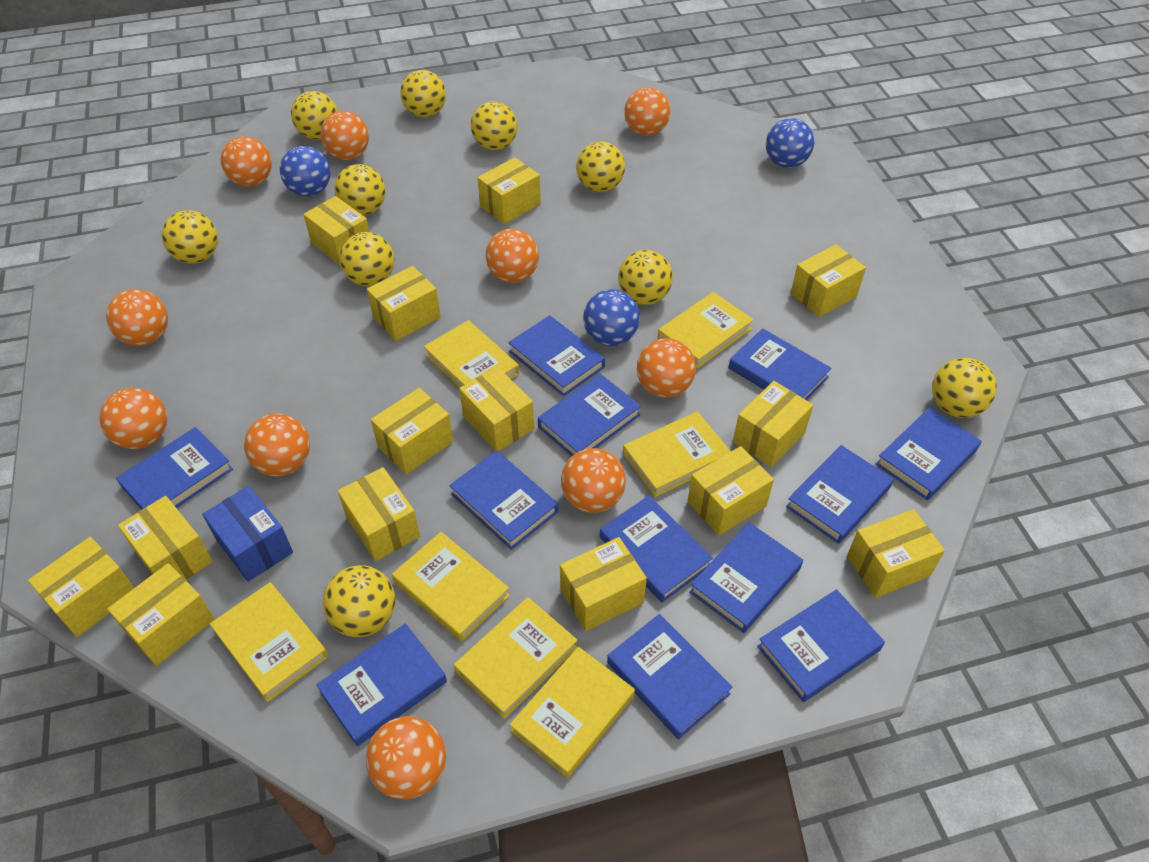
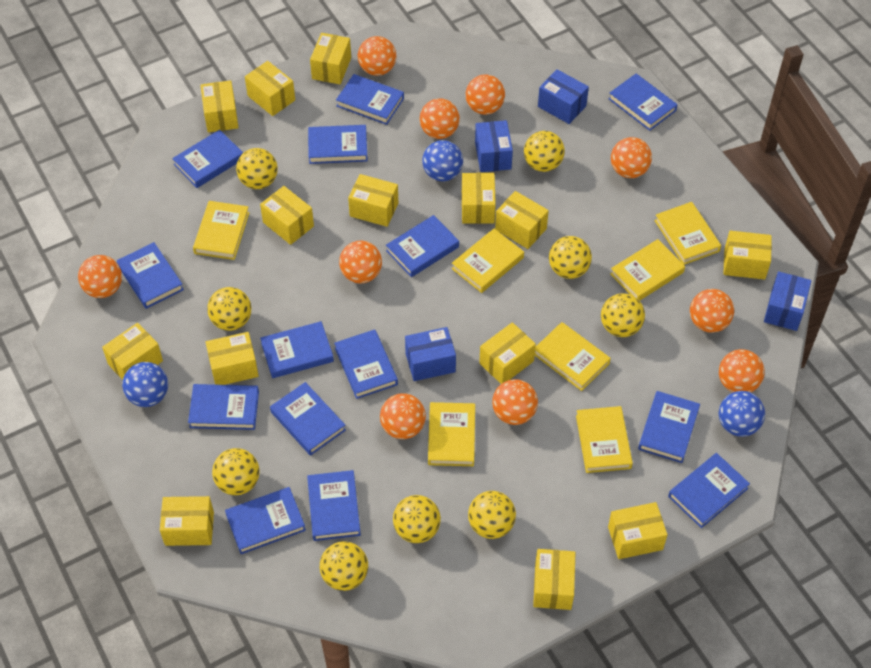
blue book: 12 -> 14
blue box: 1 -> 4
yellow ball: 10 -> 9

